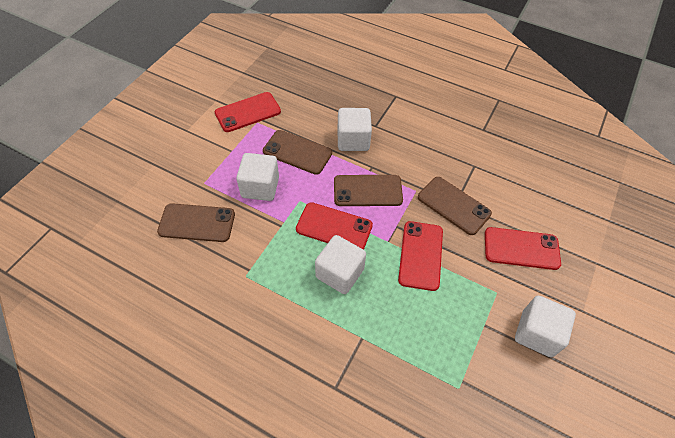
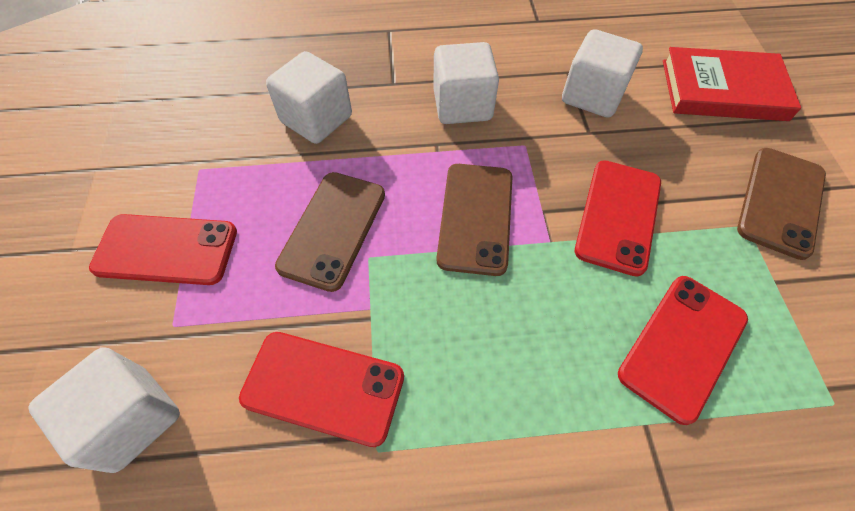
brown phone: 4 -> 3
red book: 0 -> 1

